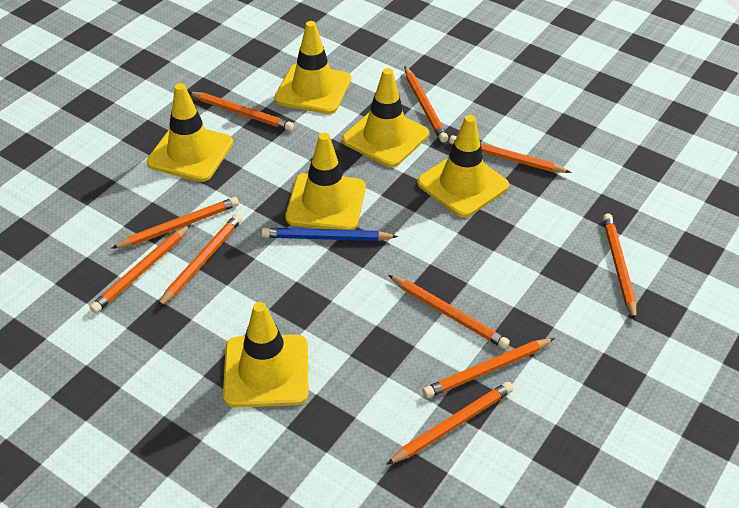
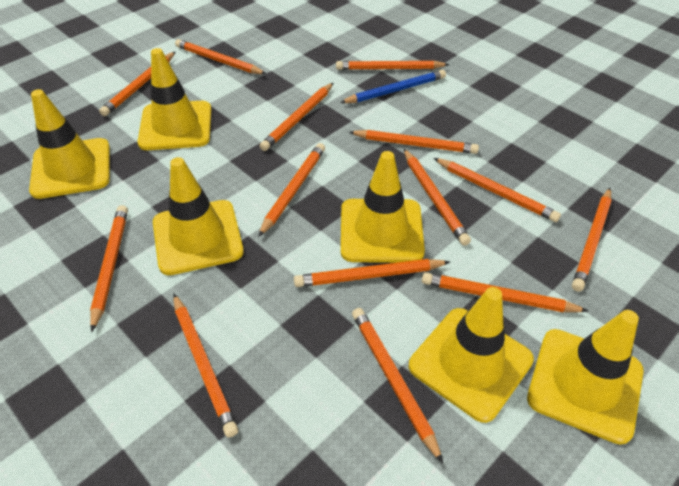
orange pencil: 10 -> 14

